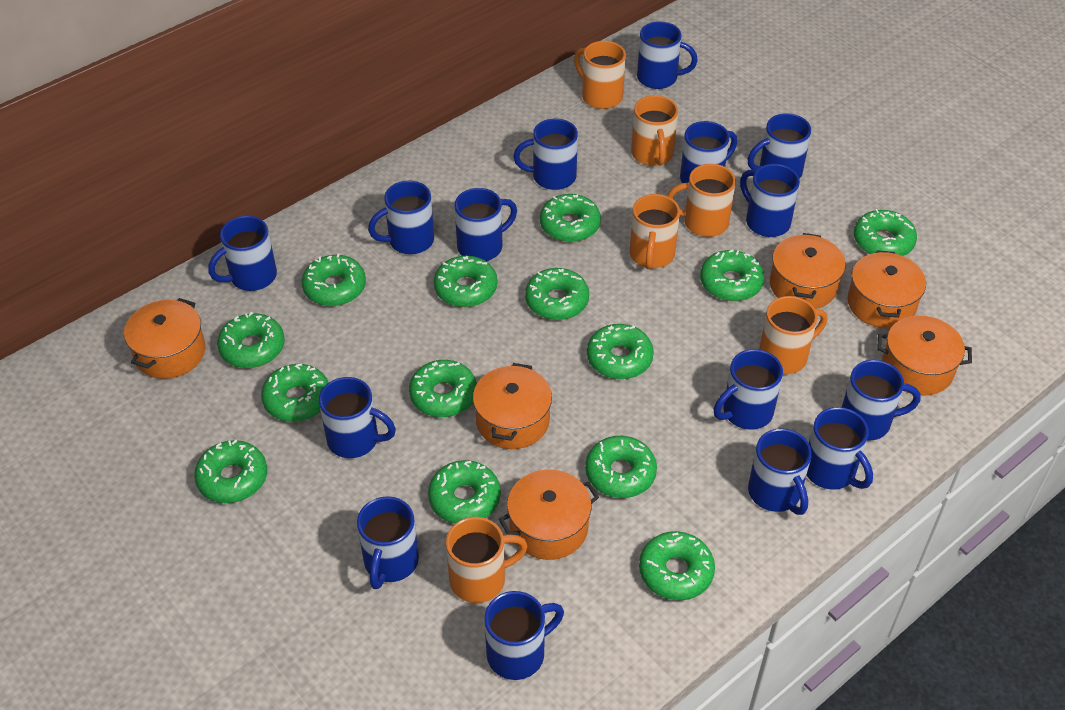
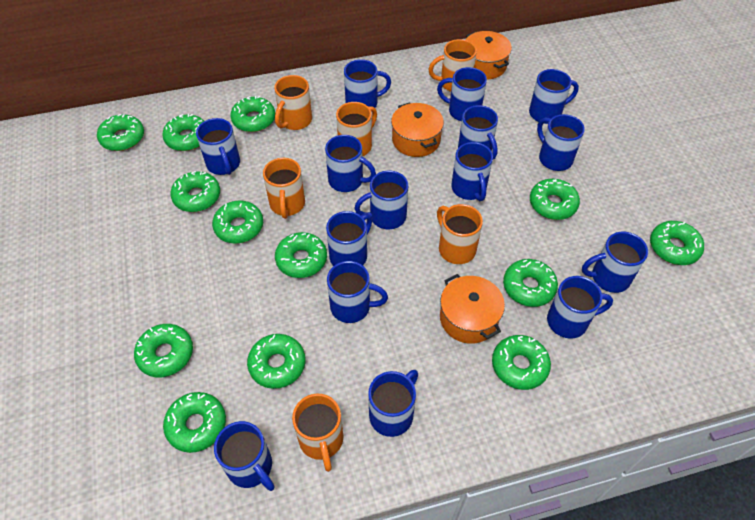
green donut: 14 -> 13
orange pot: 6 -> 3

